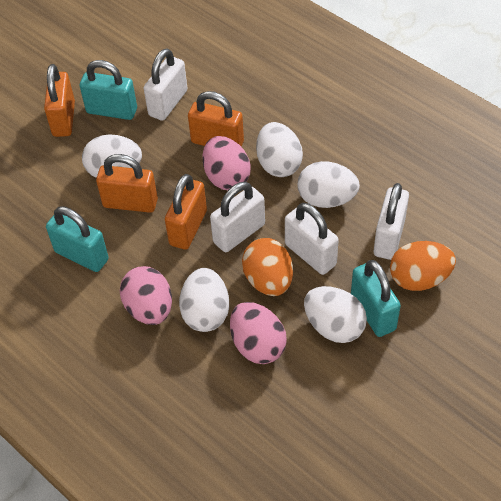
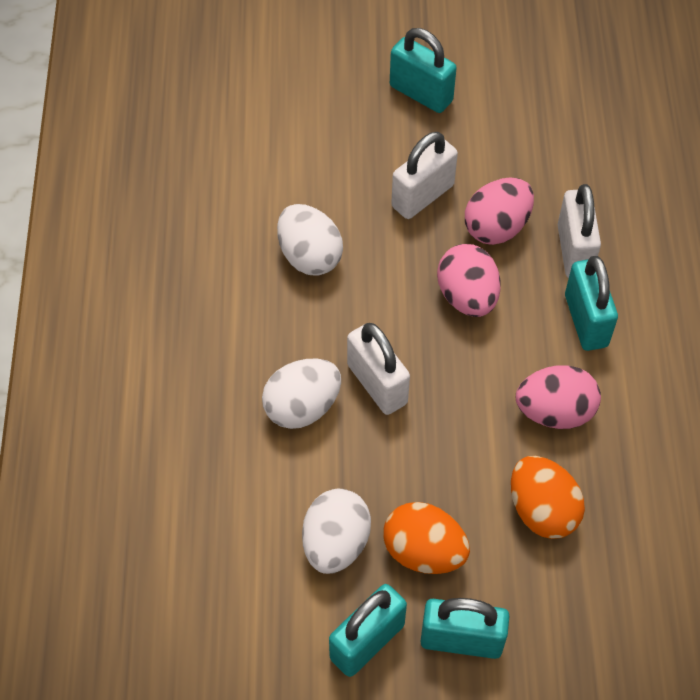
orange padlock: 4 -> 0
turquoise padlock: 3 -> 4
white egg: 5 -> 3
white padlock: 4 -> 3

